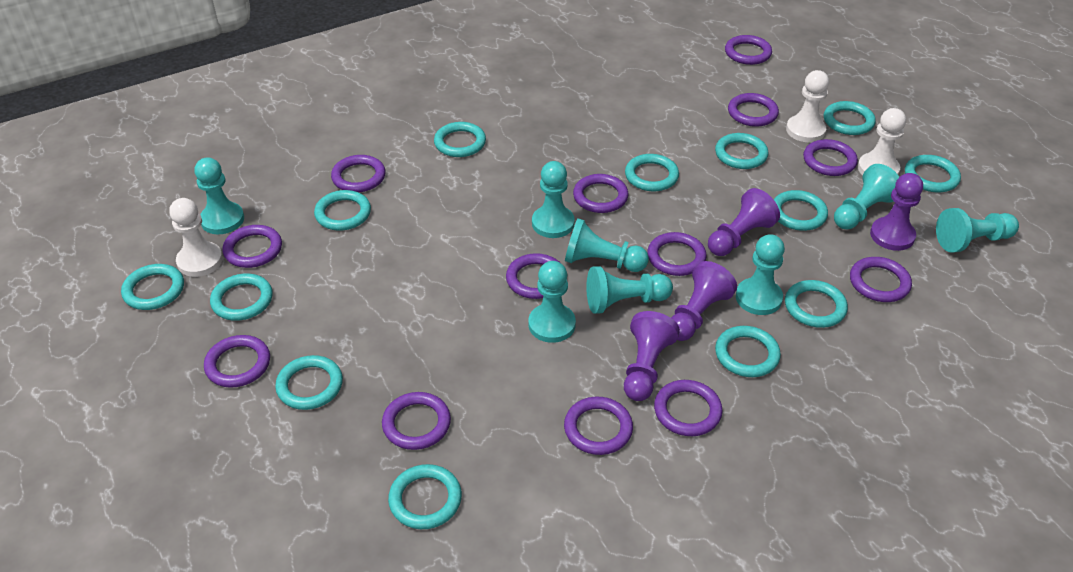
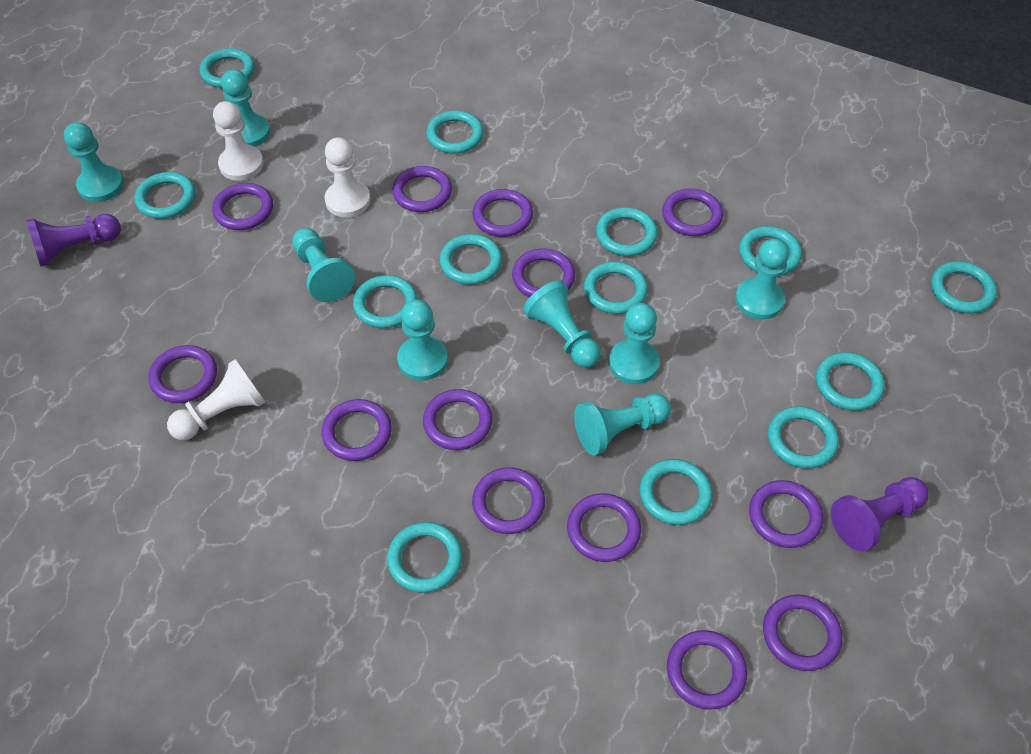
purple pawn: 4 -> 2

